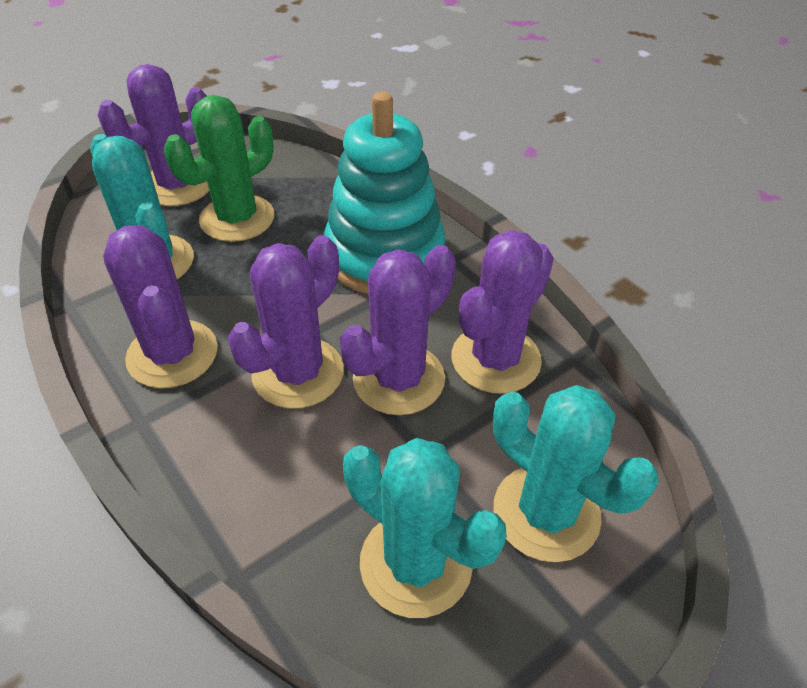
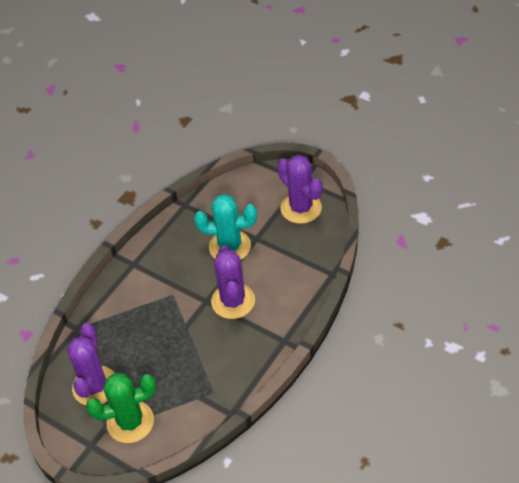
purple cactus: 5 -> 3
turquoise cactus: 3 -> 1
turquoise stacking toy: 1 -> 0

